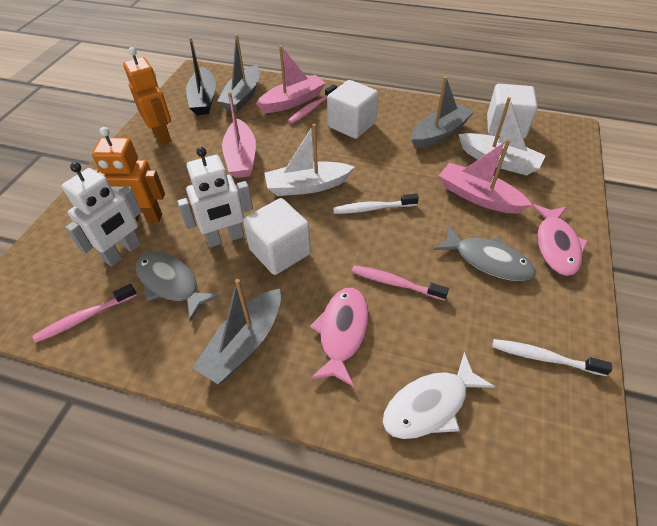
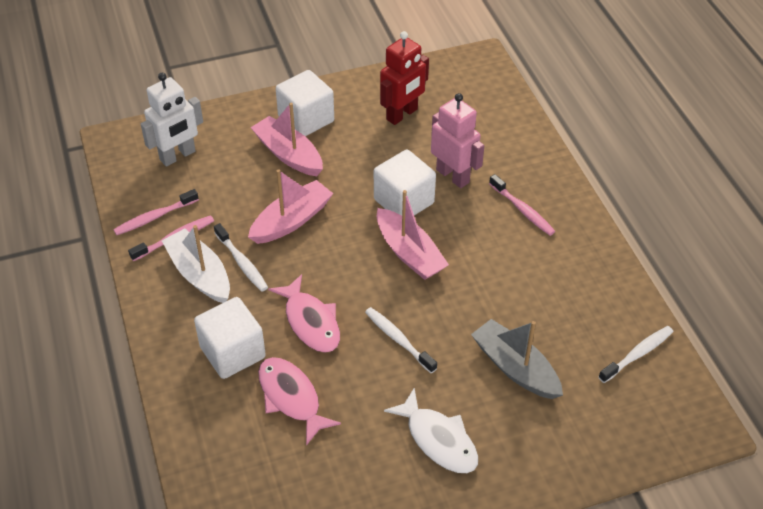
black boat: 1 -> 0
grey boat: 3 -> 1
grey fish: 2 -> 0
orange robot: 2 -> 0
pink robot: 0 -> 1
red robot: 0 -> 1
white boat: 2 -> 1
white robot: 2 -> 1
white toothbrush: 2 -> 3

